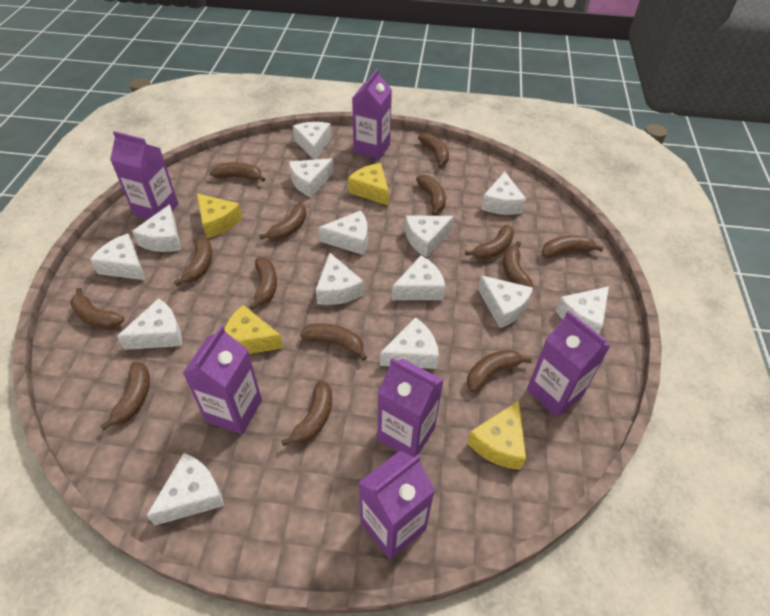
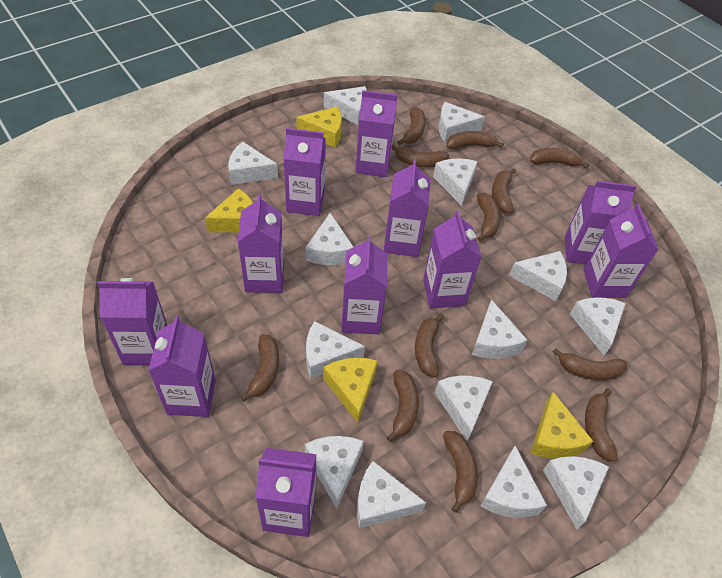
brown banana: 14 -> 12
purple carton: 6 -> 11

